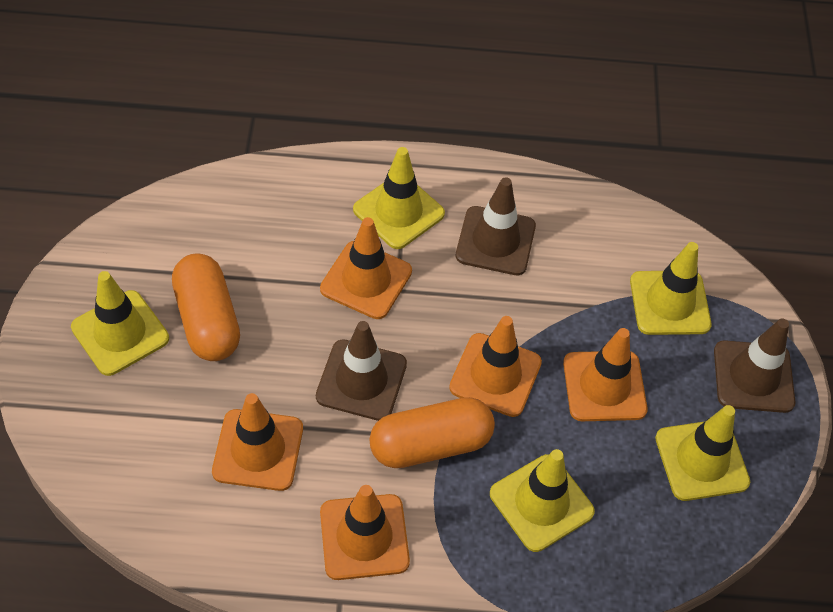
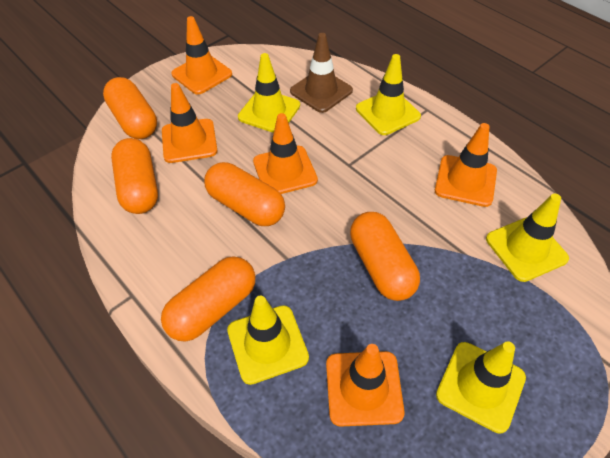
brown traffic cone: 3 -> 1
orange capsule: 2 -> 5

